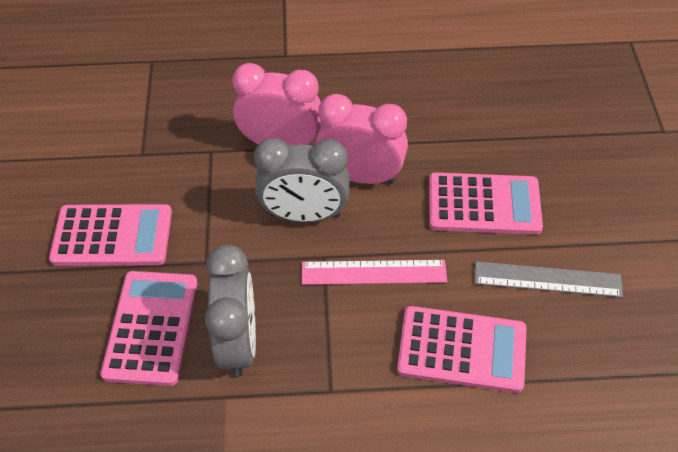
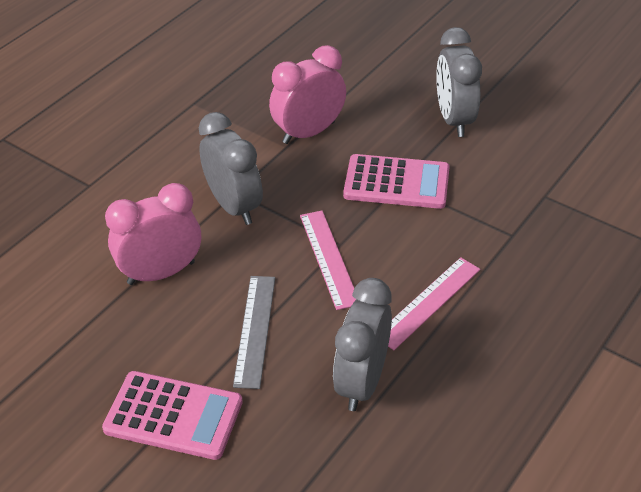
grey clock: 2 -> 3
pink calculator: 4 -> 2
pink ruler: 1 -> 2

